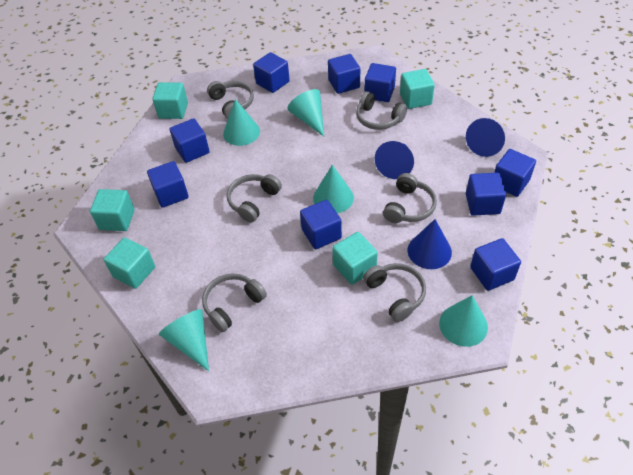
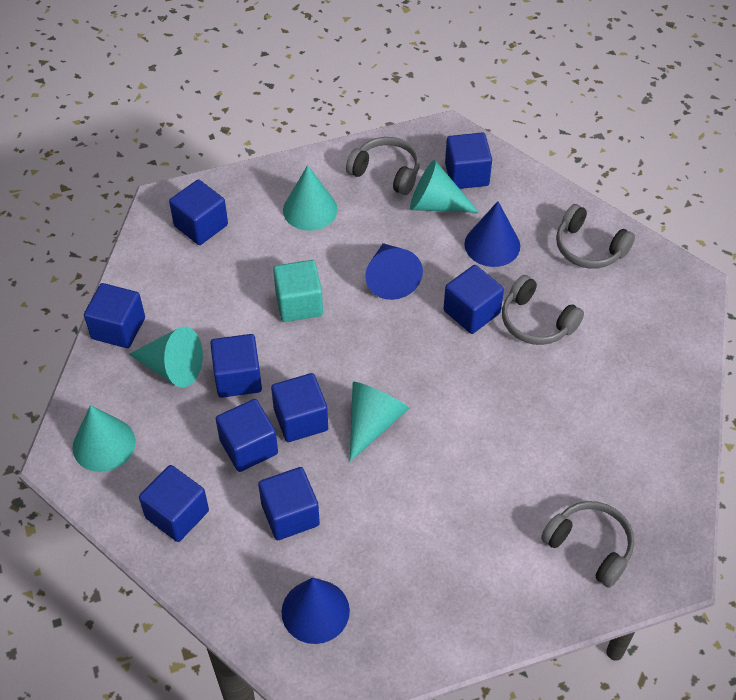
grey headphones: 6 -> 4
turquoise cube: 5 -> 1

